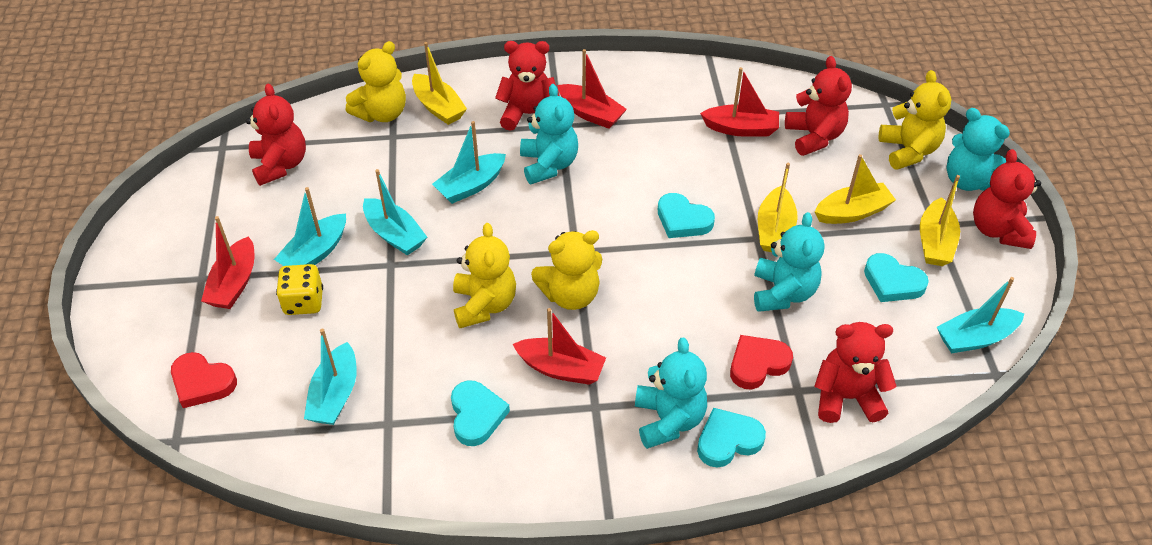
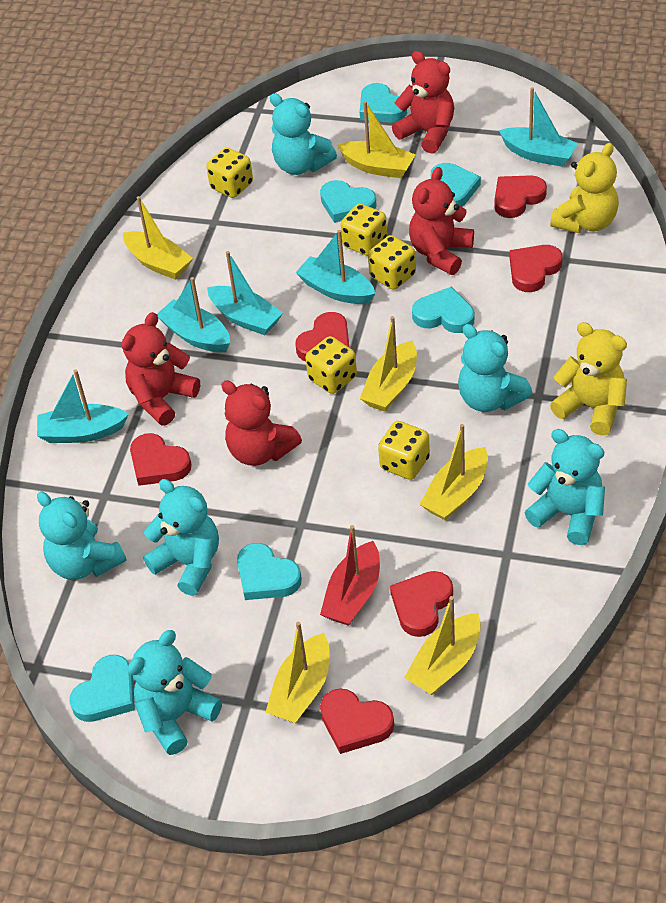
red boat: 4 -> 1
red heart: 2 -> 6
red teddy bear: 5 -> 4
turquoise heart: 4 -> 6
turquoise teddy bear: 4 -> 6
yellow boat: 4 -> 6
yellow dice: 1 -> 5
yellow teddy bear: 4 -> 2

